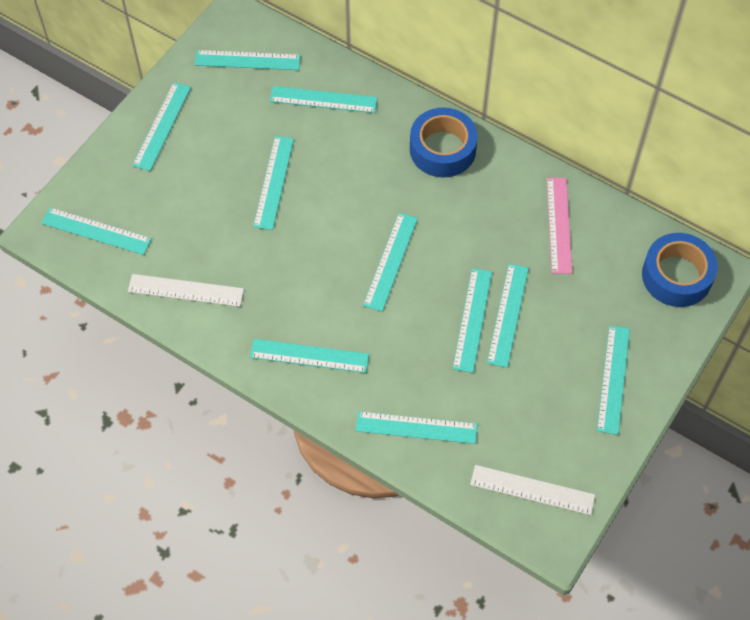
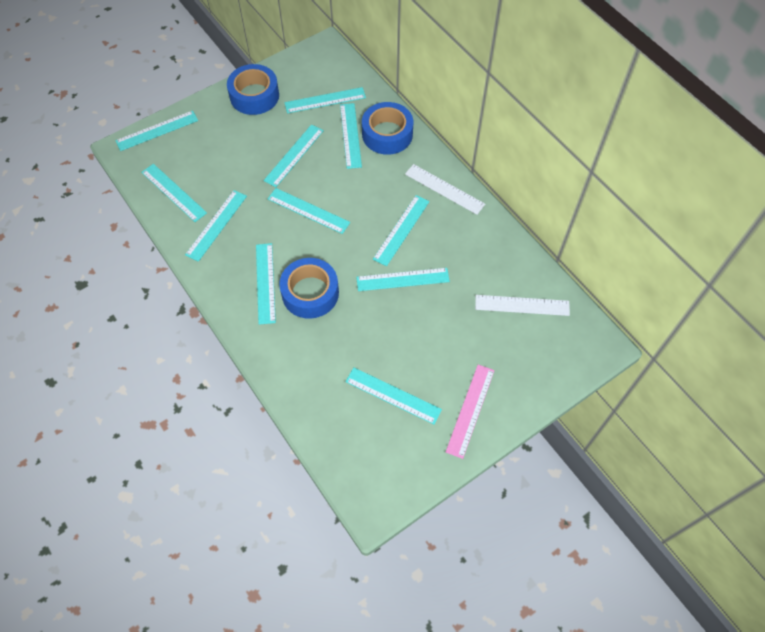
blue tape: 2 -> 3

